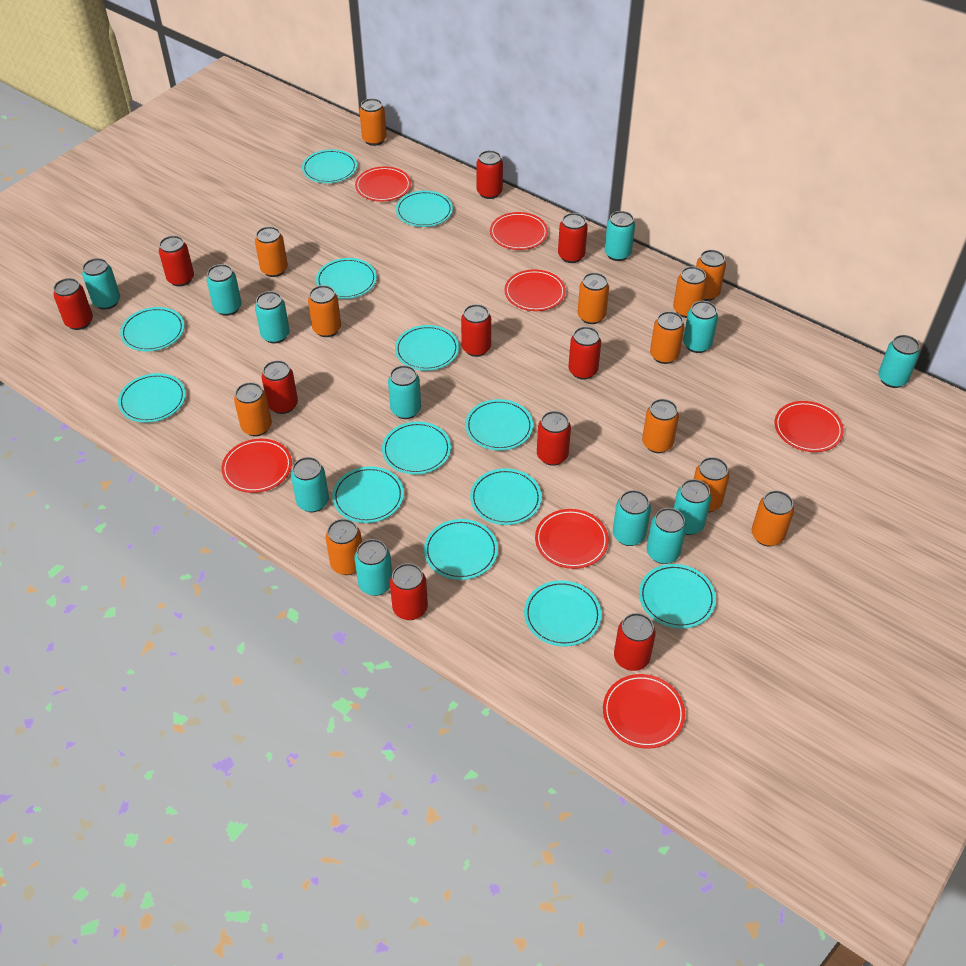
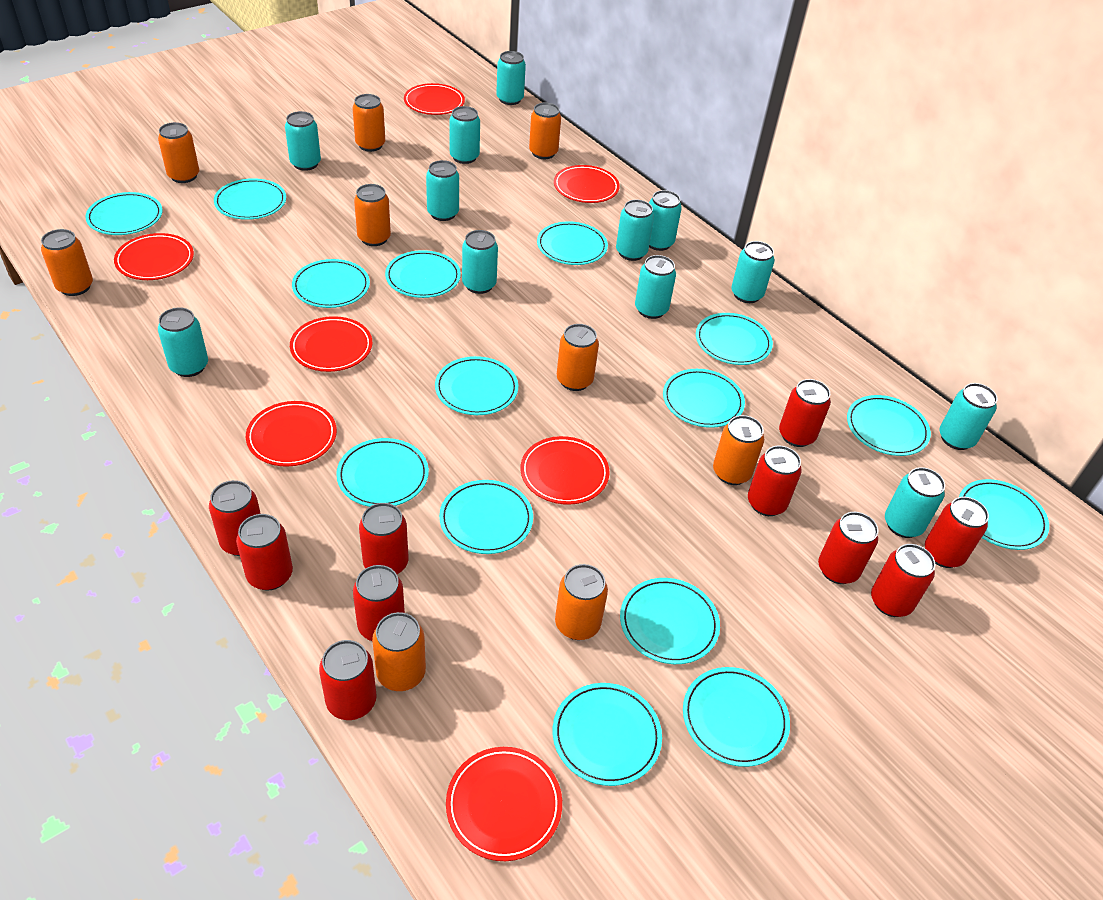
orange can: 12 -> 9
turquoise plate: 13 -> 15

